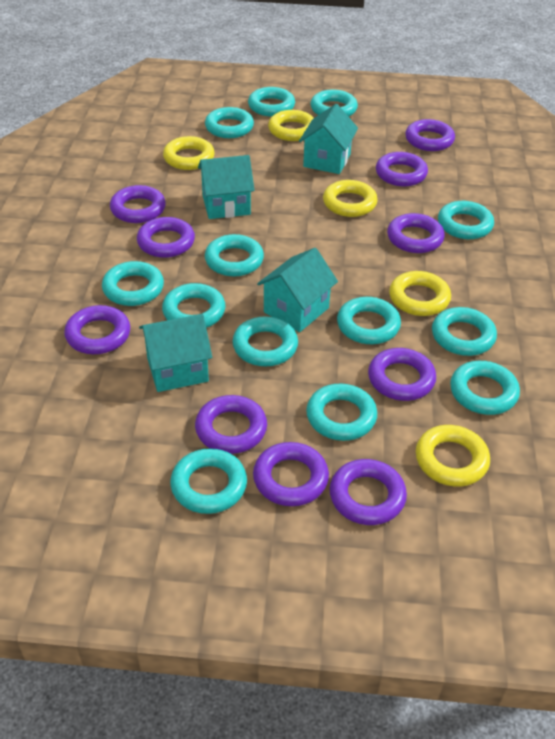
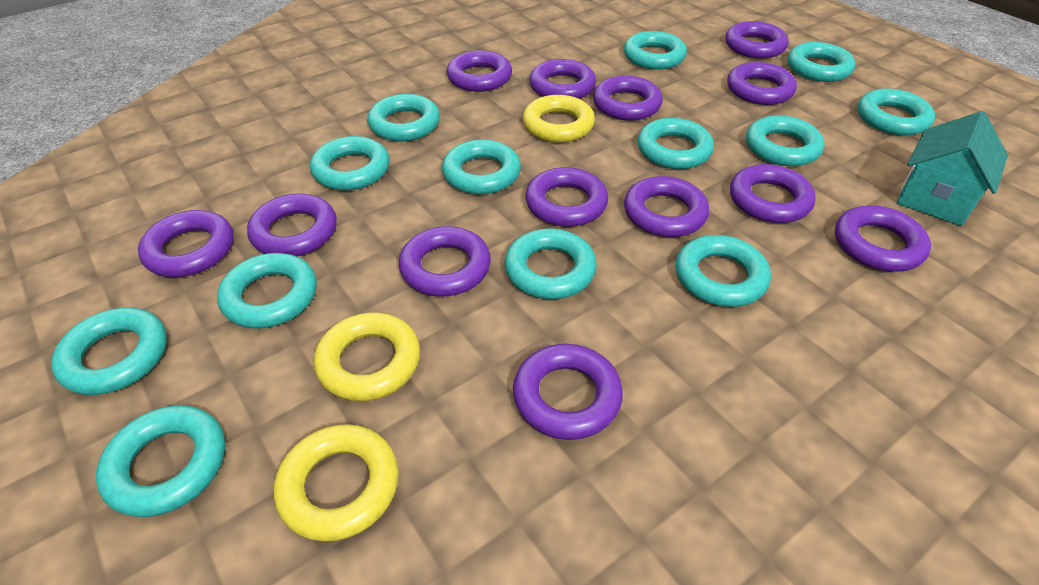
purple ring: 10 -> 13
turquoise house: 4 -> 1
yellow ring: 5 -> 3

